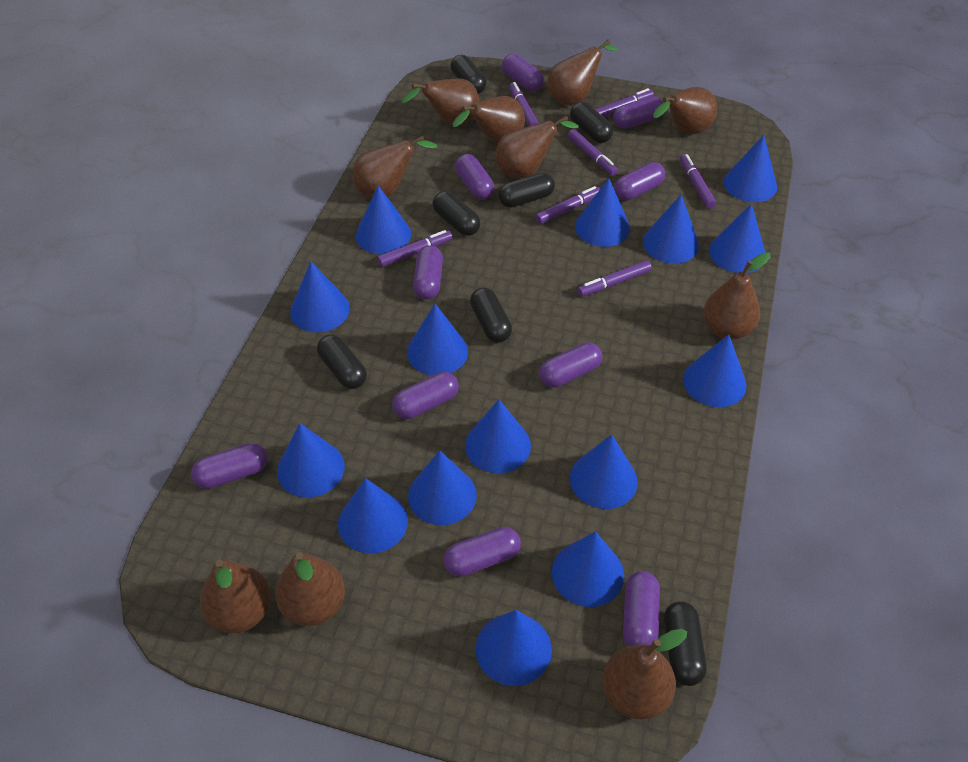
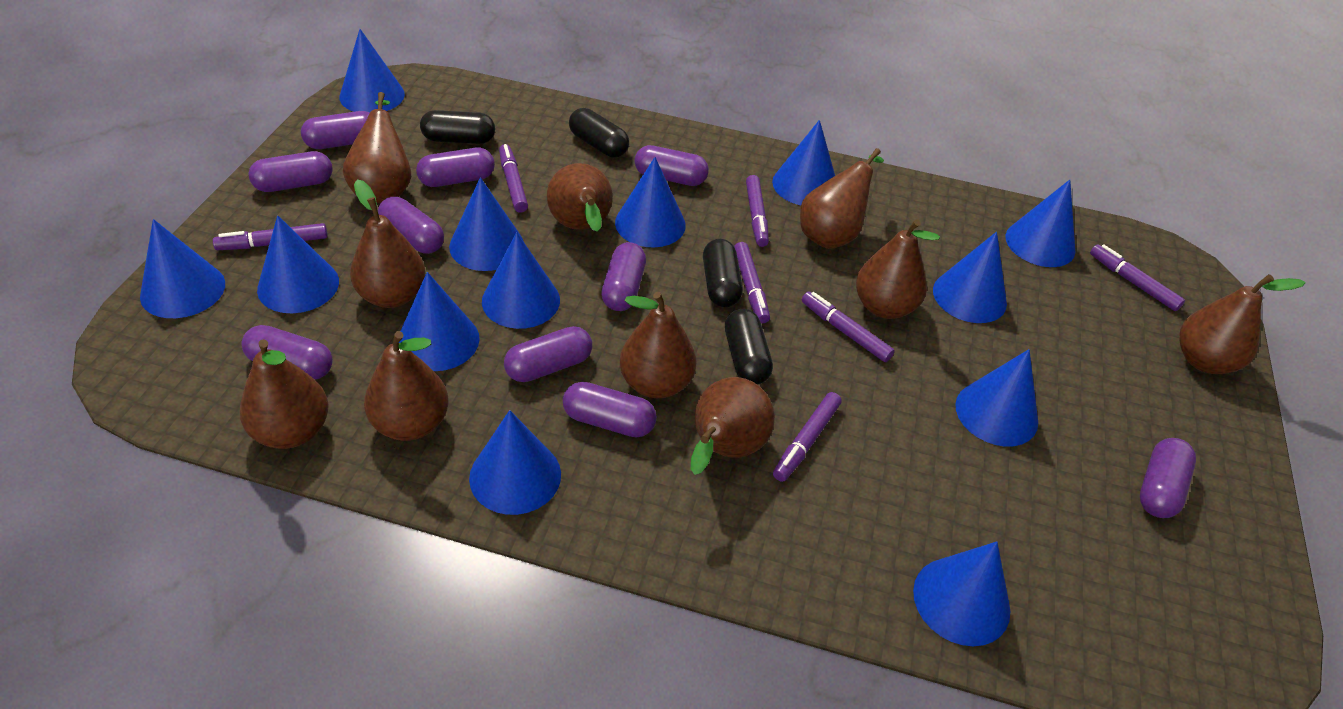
black capsule: 7 -> 4
blue cone: 15 -> 13

